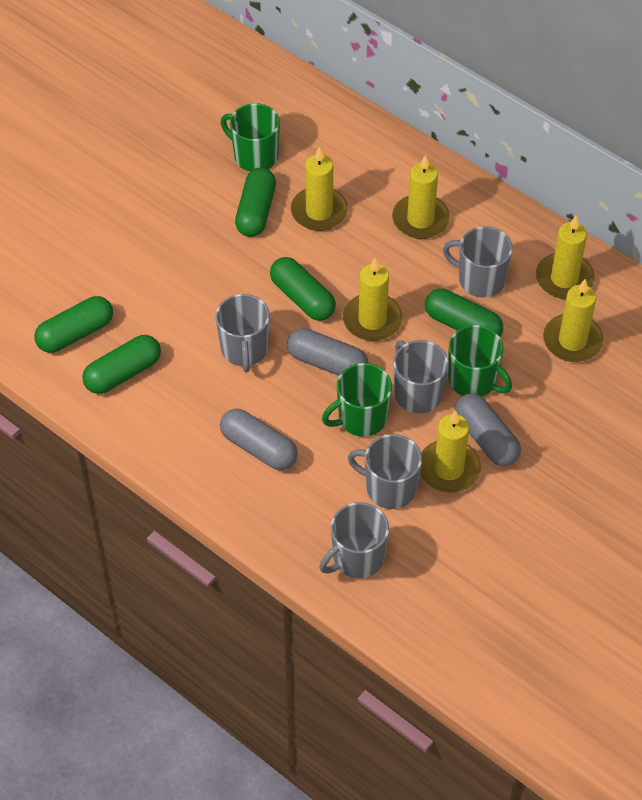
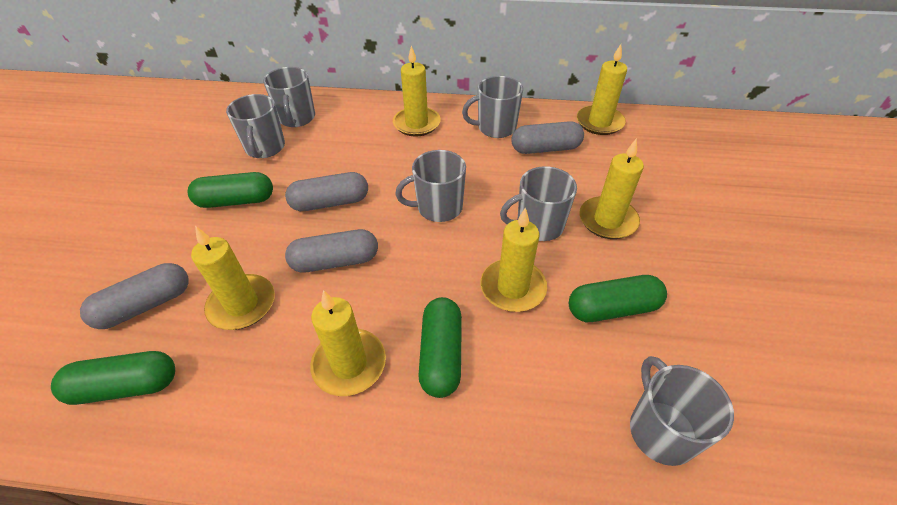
green capsule: 5 -> 4
green mug: 3 -> 0
grey capsule: 3 -> 4
grey mug: 5 -> 6

